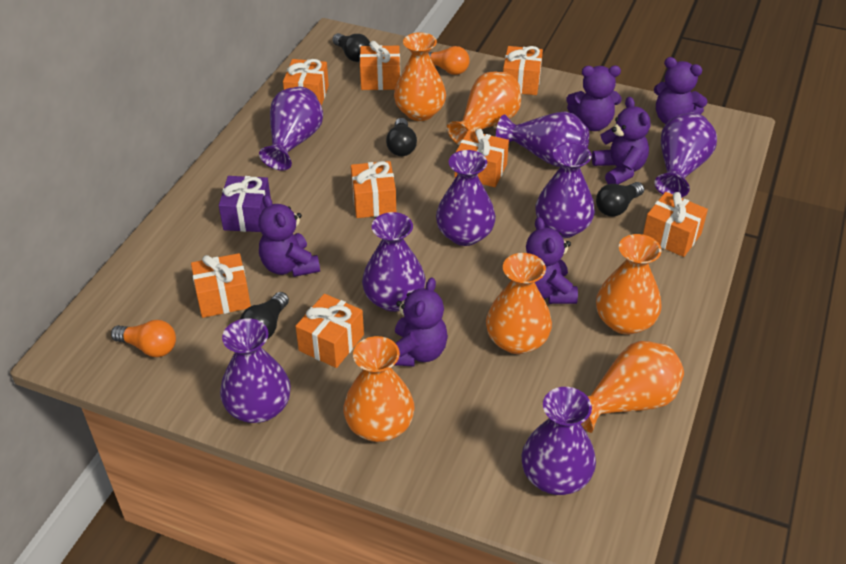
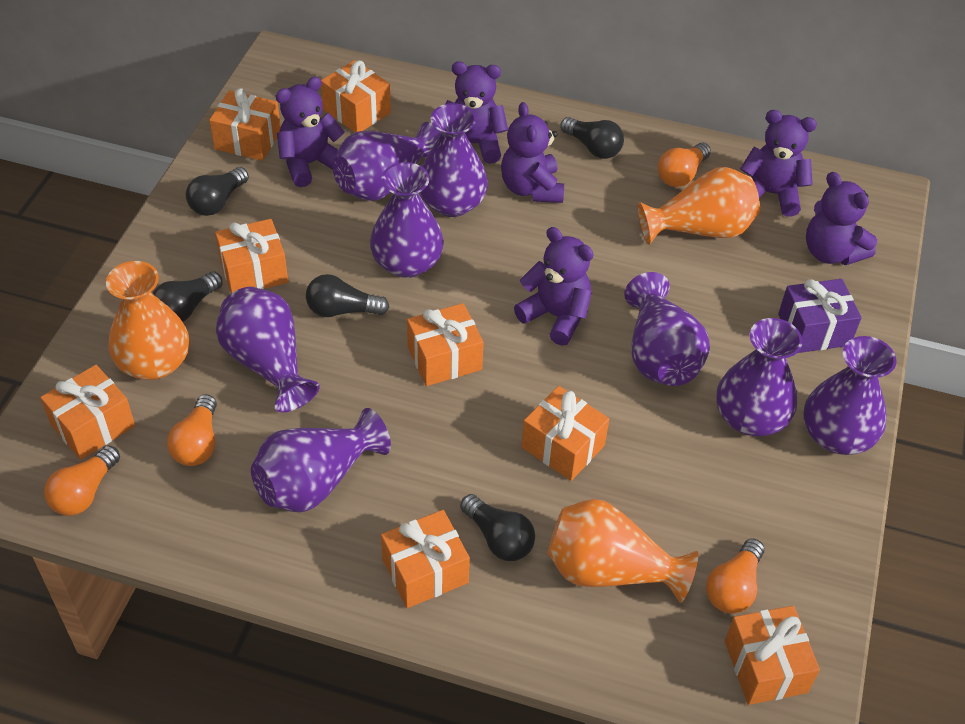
black light bulb: 4 -> 5
orange light bulb: 2 -> 4
orange vase: 6 -> 3

